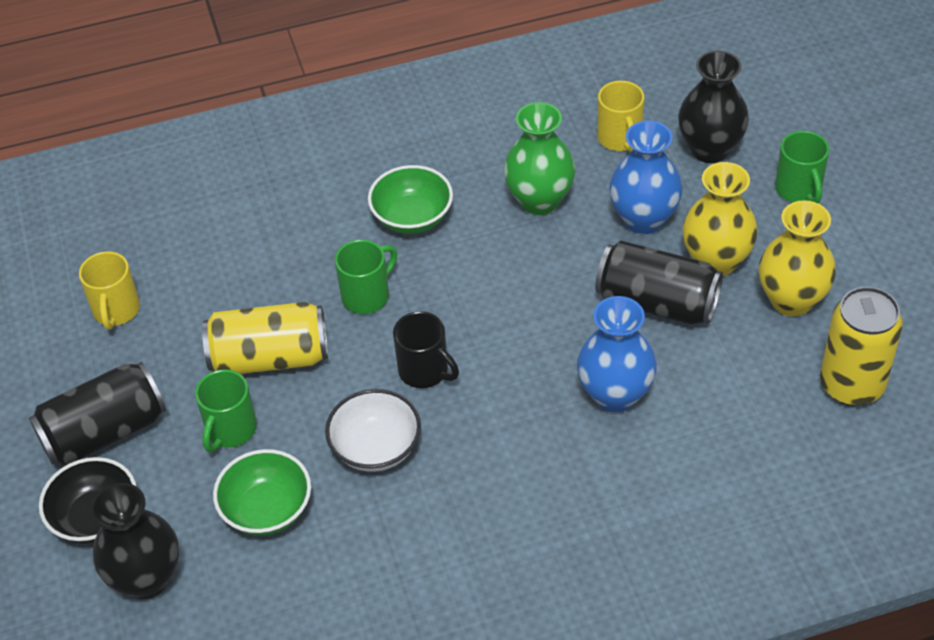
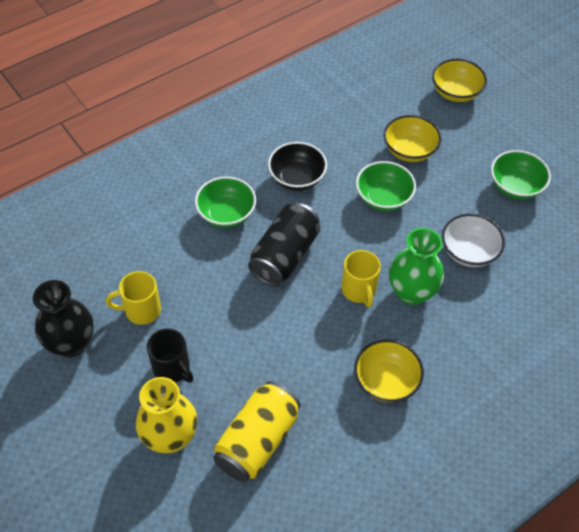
black can: 2 -> 1
black vase: 2 -> 1
blue vase: 2 -> 0
green bowl: 2 -> 3
green mug: 3 -> 0
yellow bowl: 0 -> 3
yellow can: 2 -> 1
yellow vase: 2 -> 1

